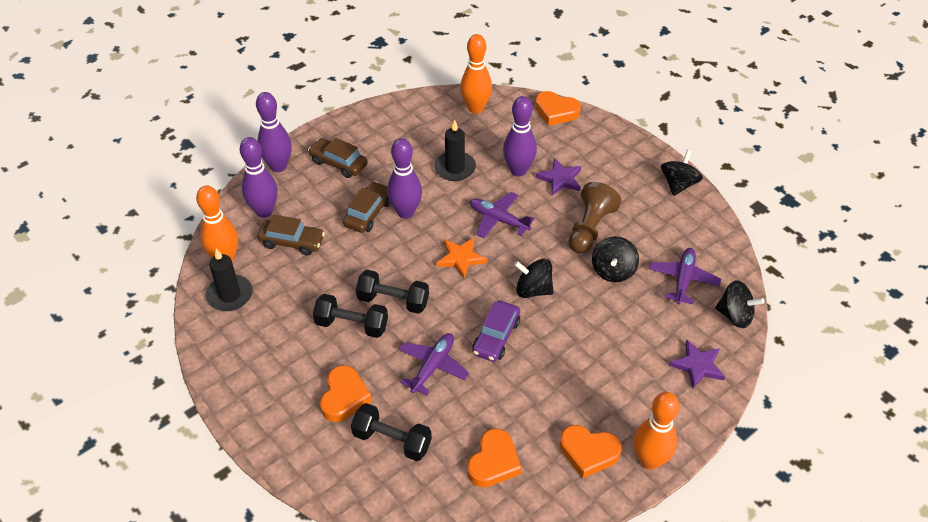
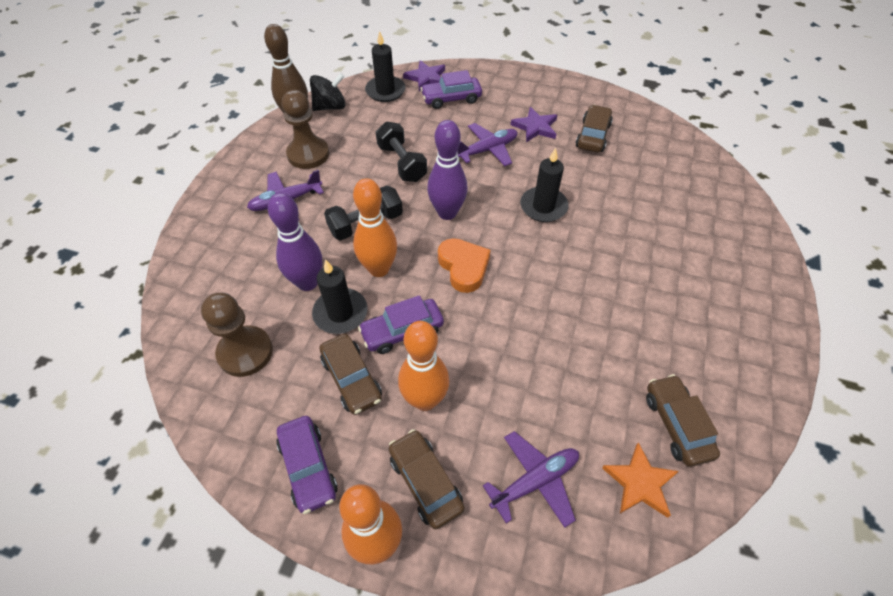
black candle: 2 -> 3
black dumbbell: 3 -> 2
black spinning top: 4 -> 1
brown bowling pin: 0 -> 1
brown car: 3 -> 4
brown pawn: 1 -> 2
orange heart: 4 -> 1
purple bowling pin: 4 -> 2
purple car: 1 -> 3

